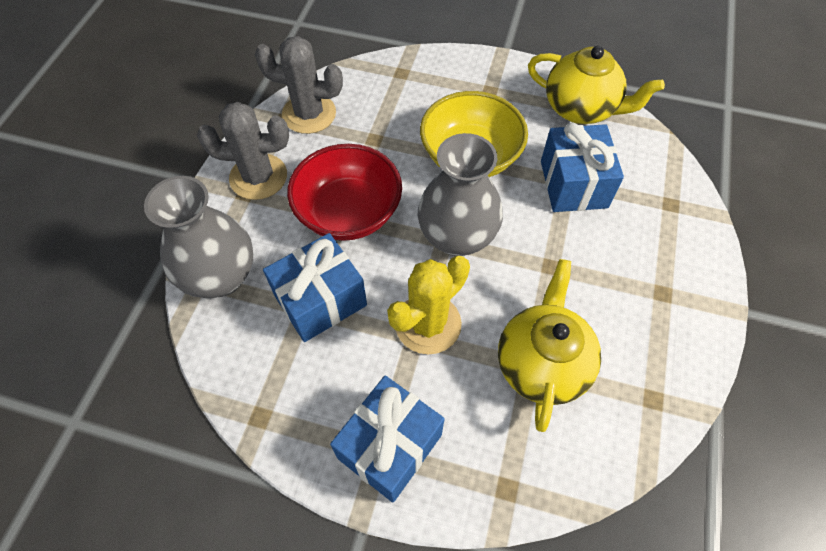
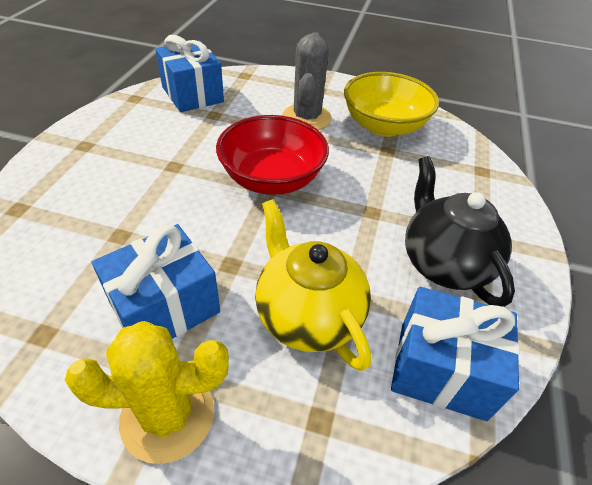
black teapot: 0 -> 1
grey cactus: 2 -> 1
grey vase: 2 -> 0
yellow teapot: 2 -> 1

